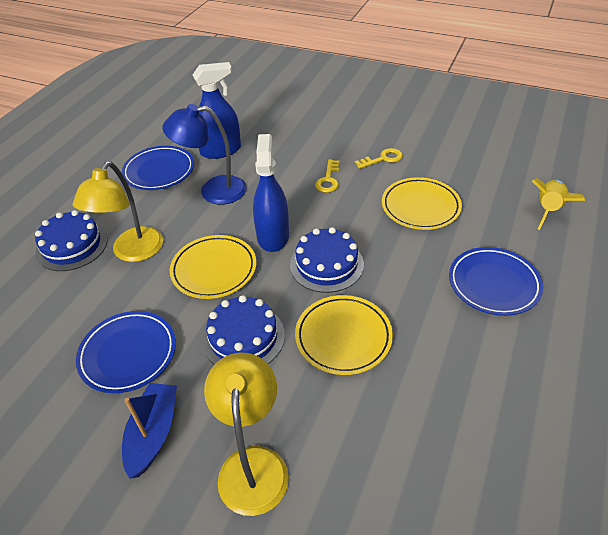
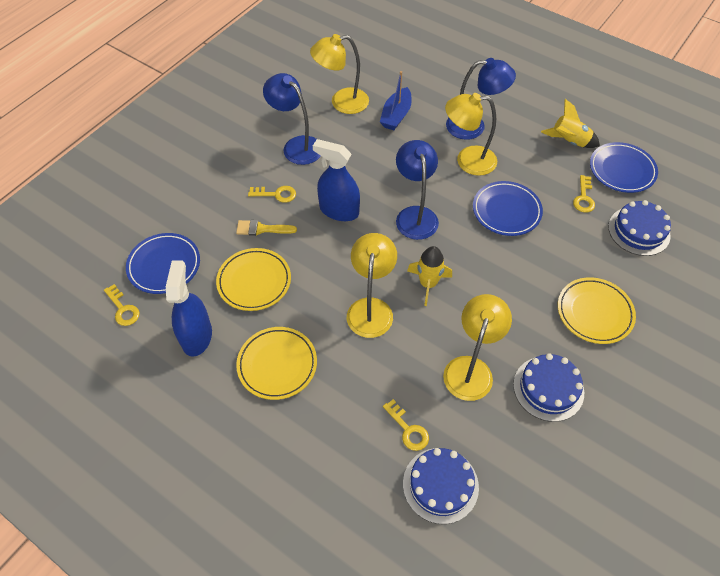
blue lamp: 1 -> 3
yellow brush: 0 -> 1
yellow key: 2 -> 4
yellow lamp: 2 -> 4
yellow rocket: 1 -> 2

